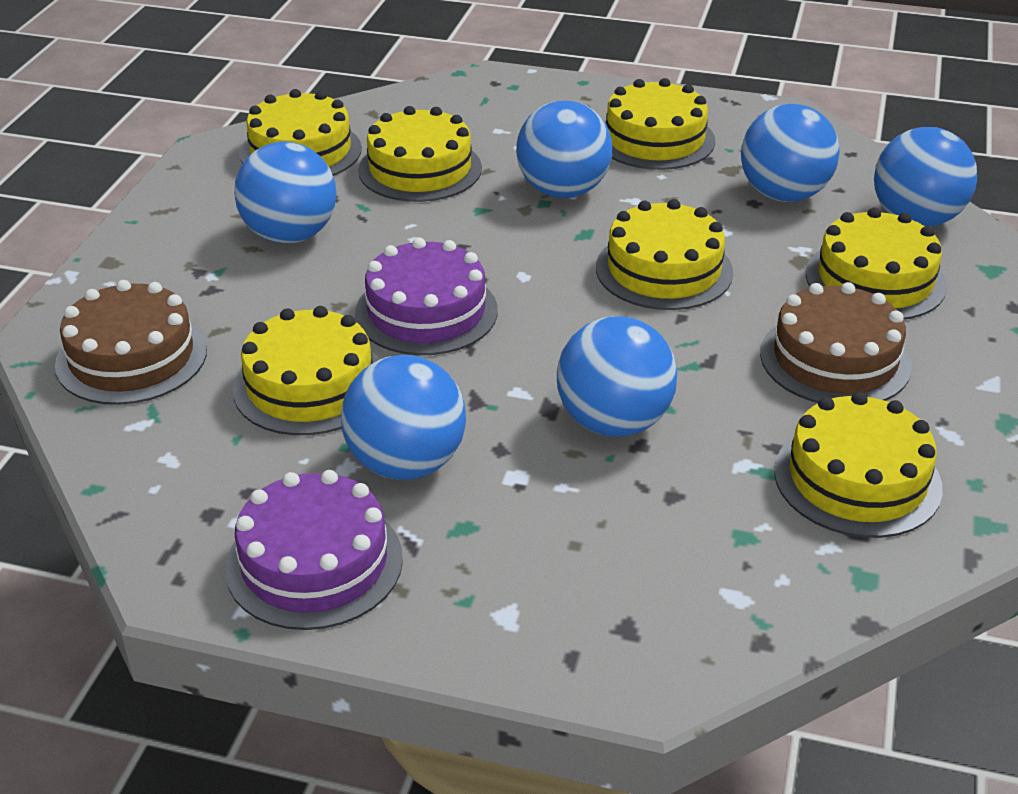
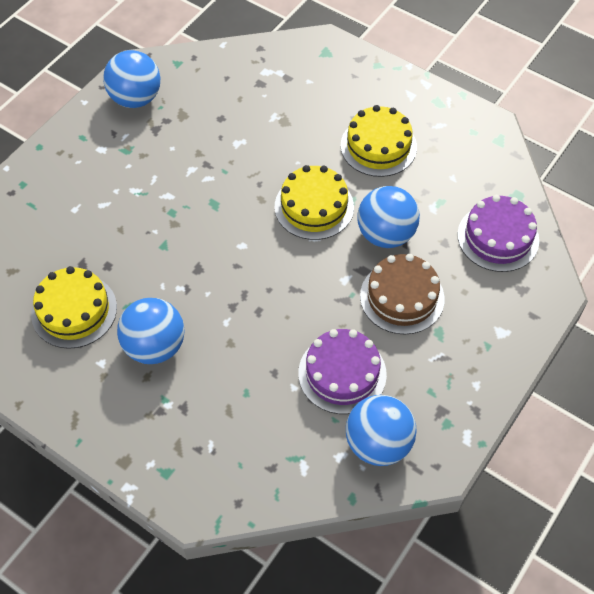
blue ball: 6 -> 4
brown cake: 2 -> 1
yellow cake: 7 -> 3

